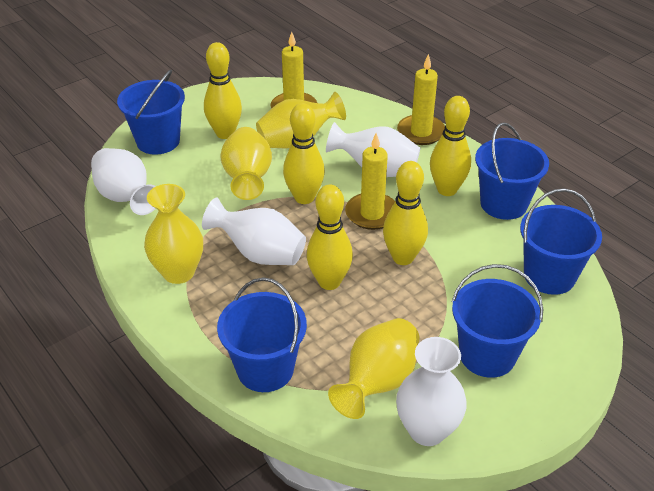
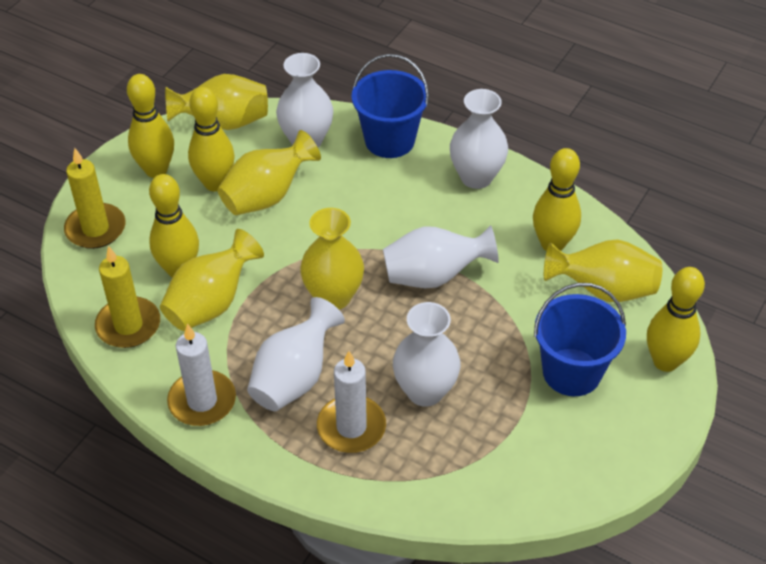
blue bucket: 5 -> 2
white candle: 0 -> 2
white vase: 4 -> 5
yellow candle: 3 -> 2
yellow vase: 4 -> 5

